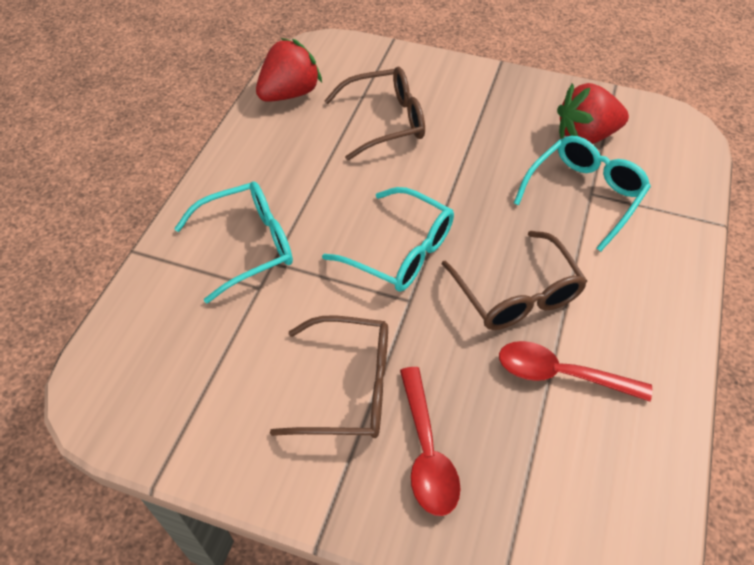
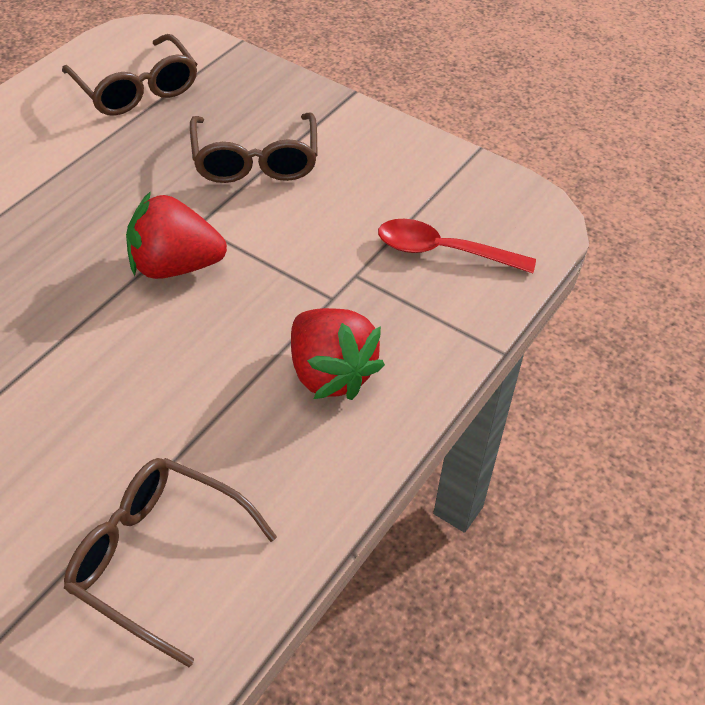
red spoon: 2 -> 1
turquoise glasses: 3 -> 0

